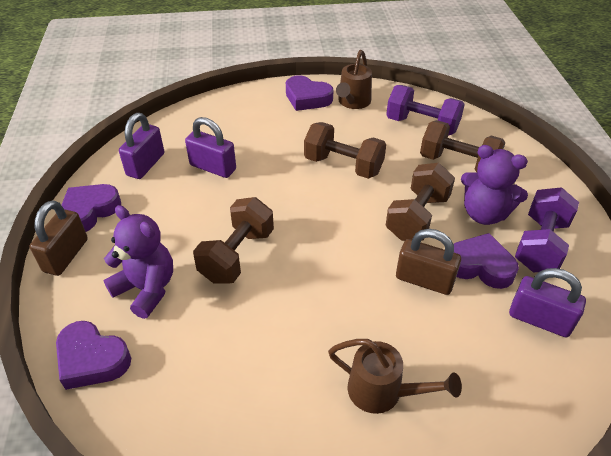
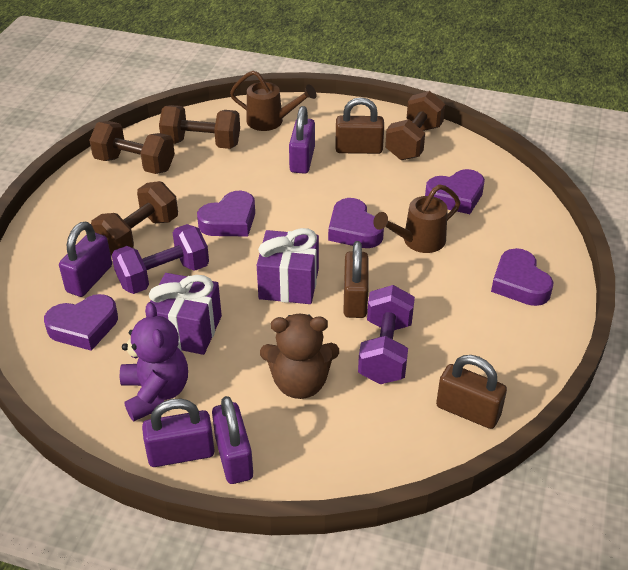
brown padlock: 2 -> 3
brown teddy bear: 0 -> 1
purple gift: 0 -> 2
purple heart: 4 -> 5
purple padlock: 3 -> 4
purple teddy bear: 2 -> 1

